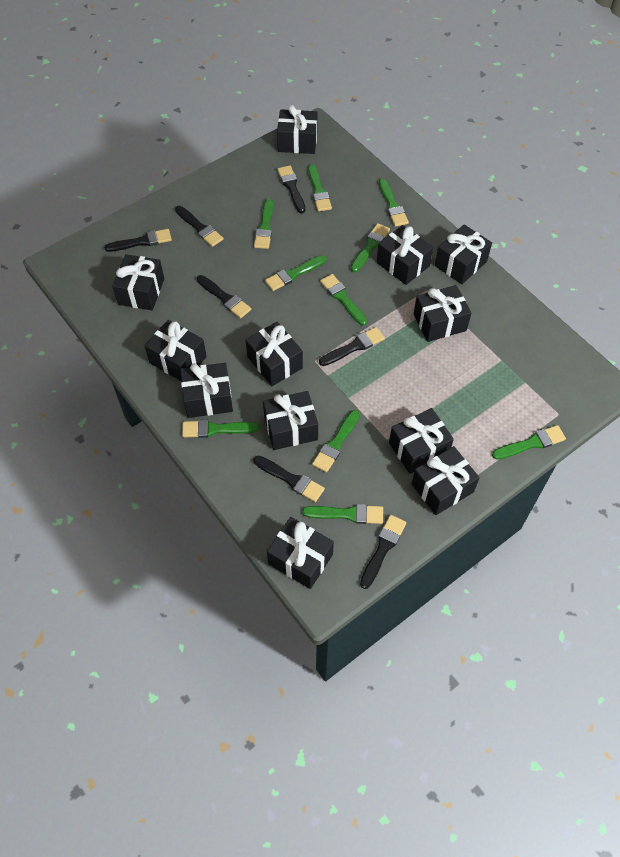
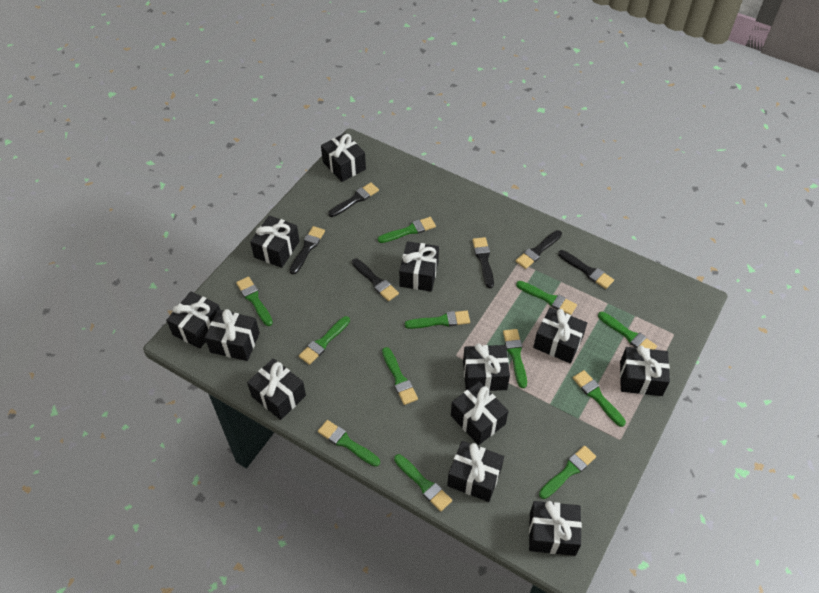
black brush: 7 -> 6
green brush: 10 -> 12

